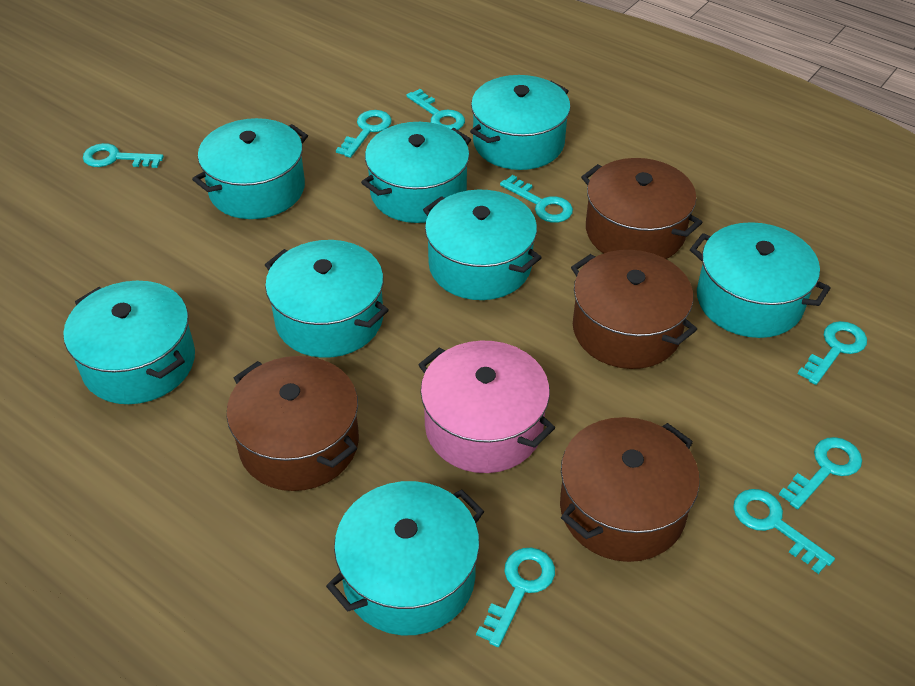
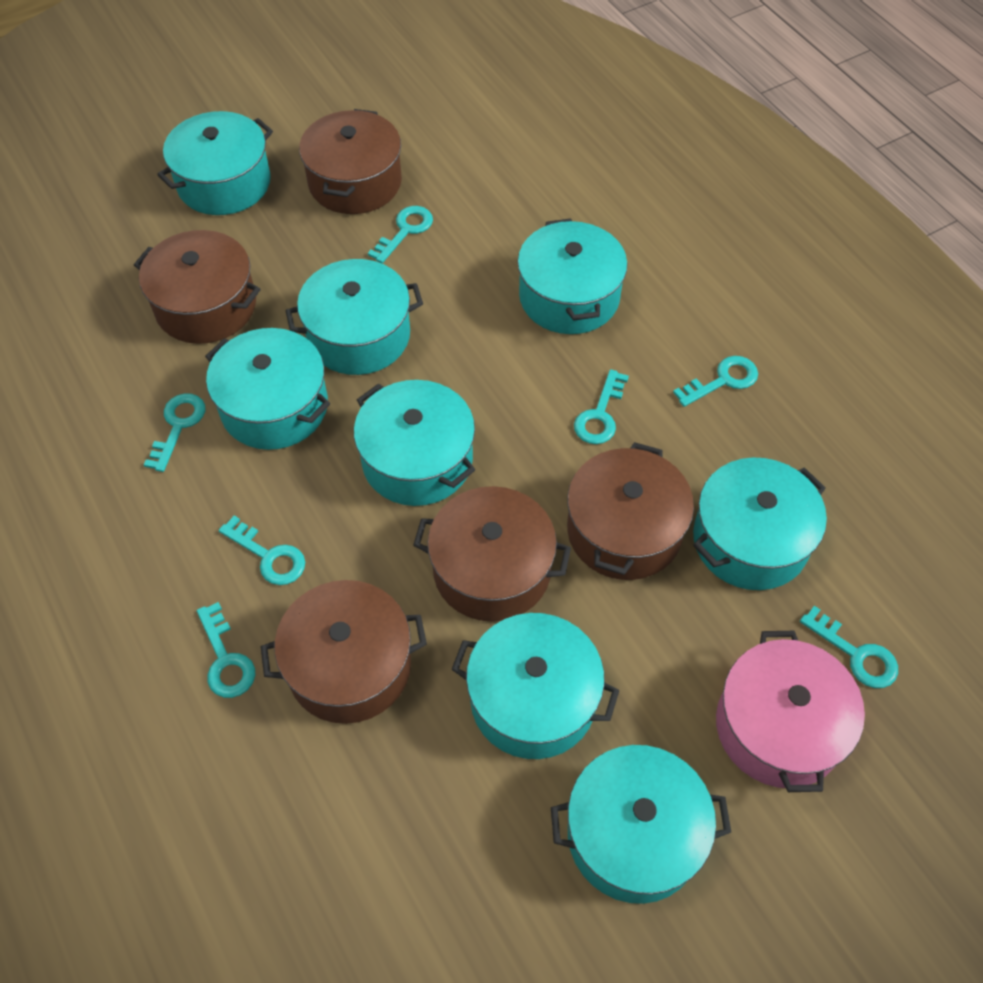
brown pot: 4 -> 5
turquoise key: 8 -> 7

